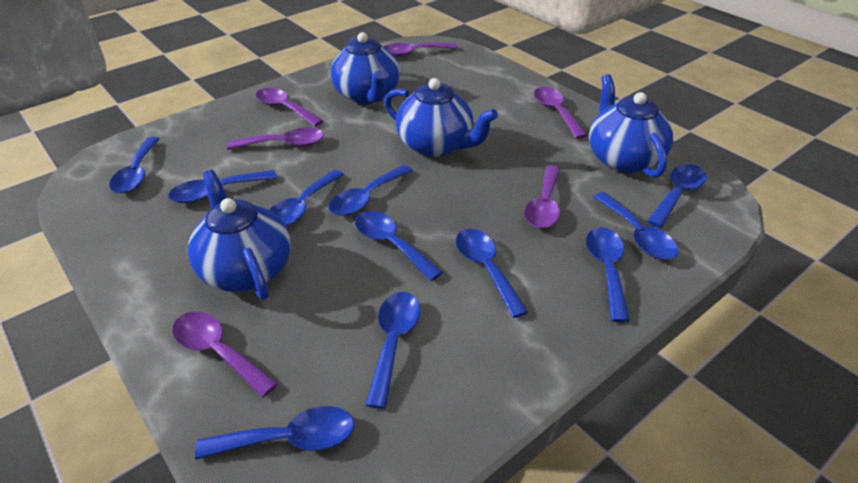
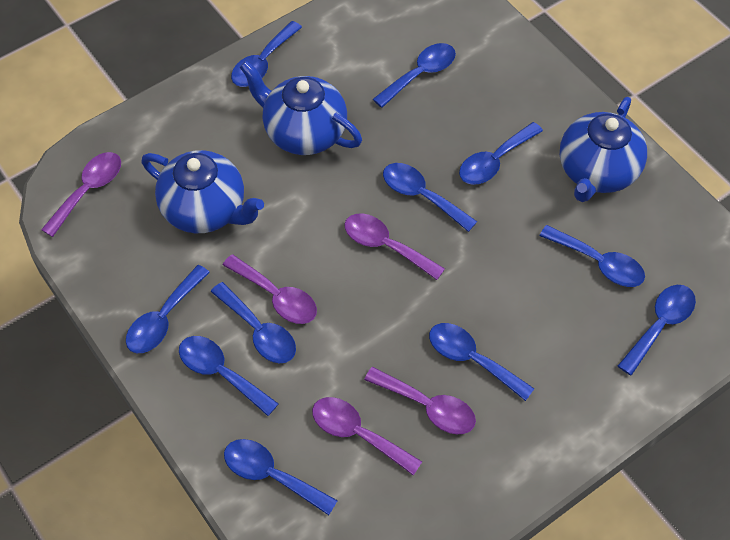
blue teapot: 4 -> 3
purple spoon: 6 -> 5

